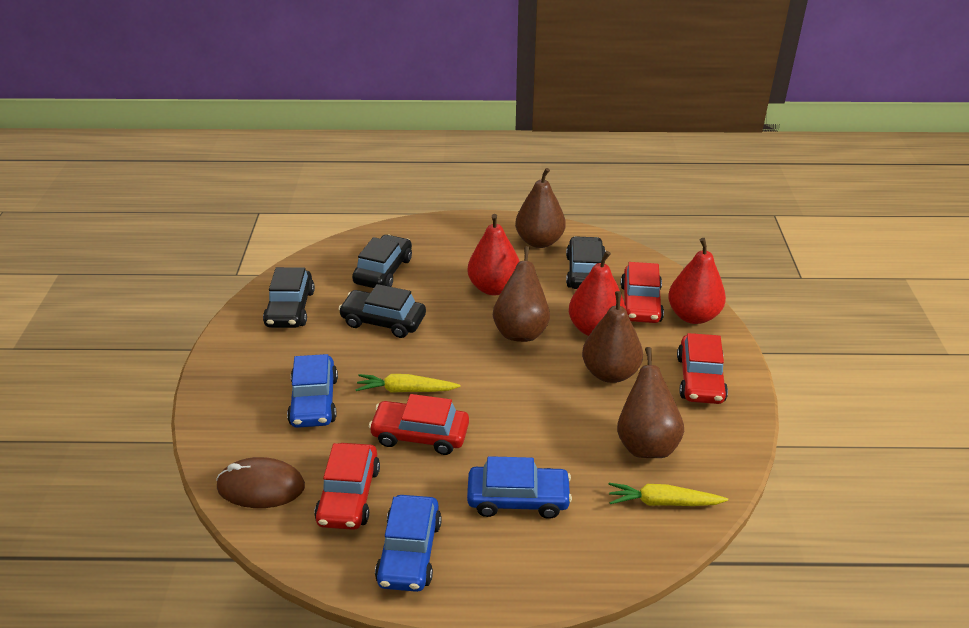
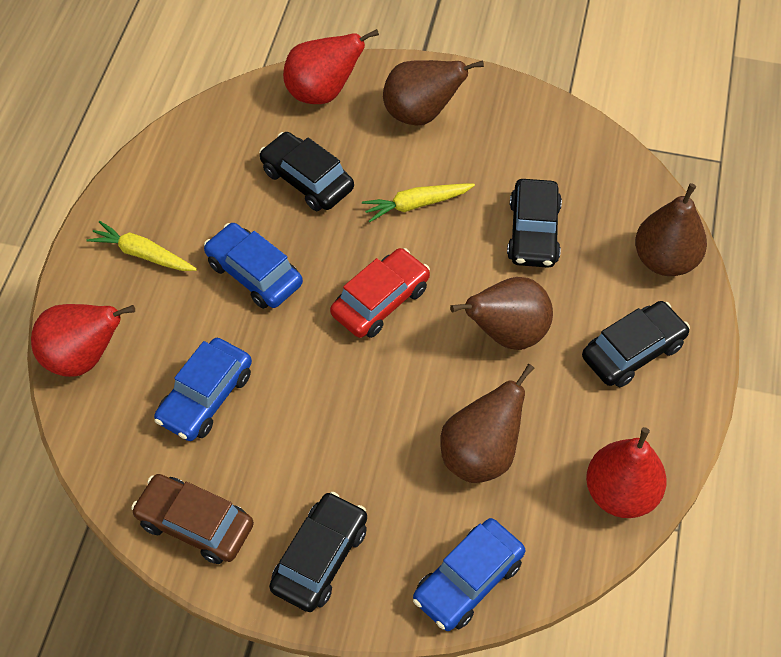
brown car: 0 -> 1
brown mouse: 1 -> 0
red car: 4 -> 1

